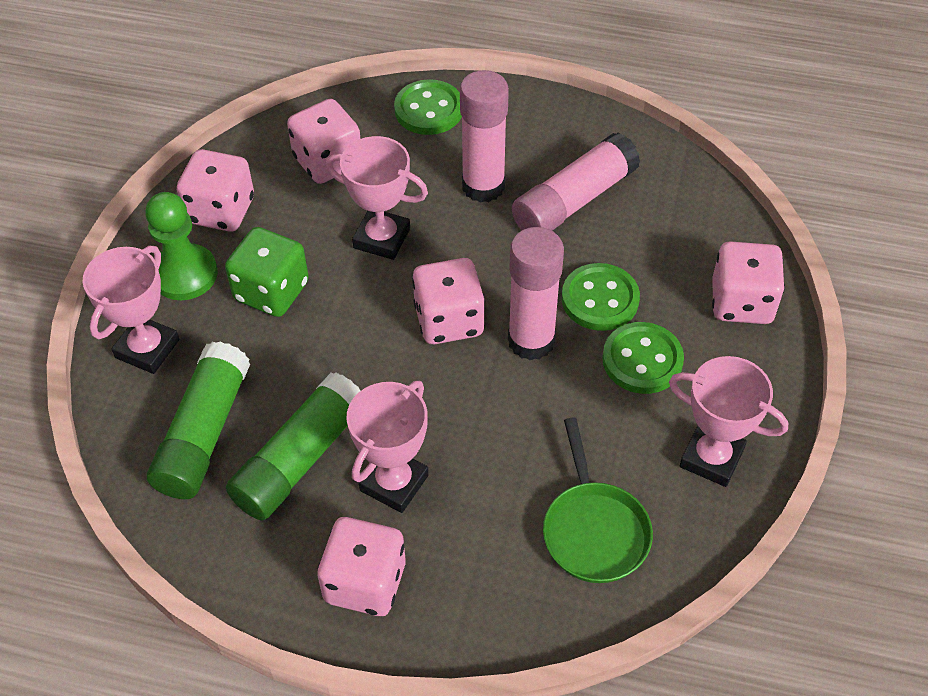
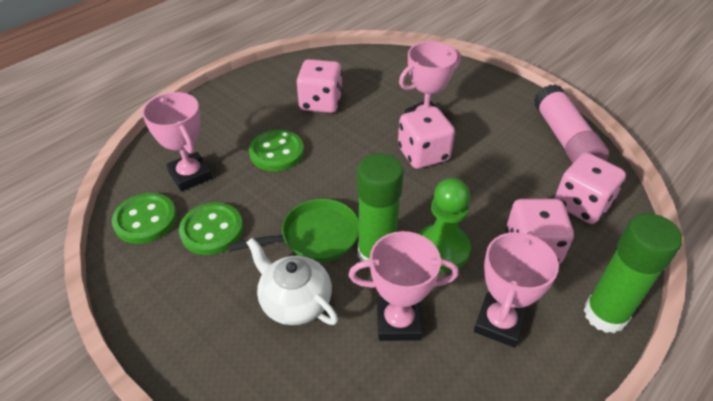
green dice: 1 -> 0
pink dice: 5 -> 4
pink glue stick: 3 -> 1
white teapot: 0 -> 1

